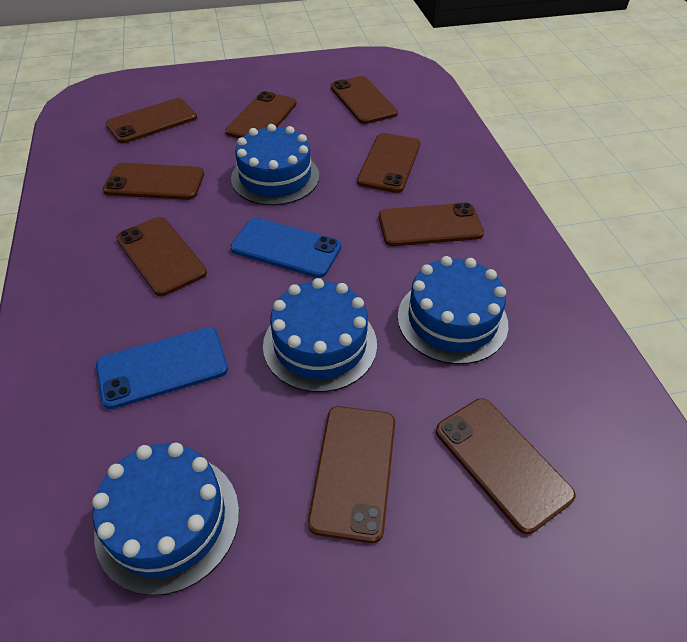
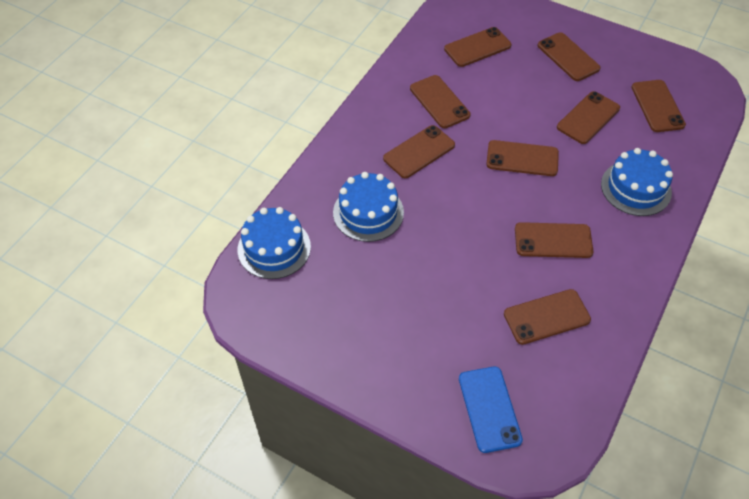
blue cake: 4 -> 3
blue phone: 2 -> 1

